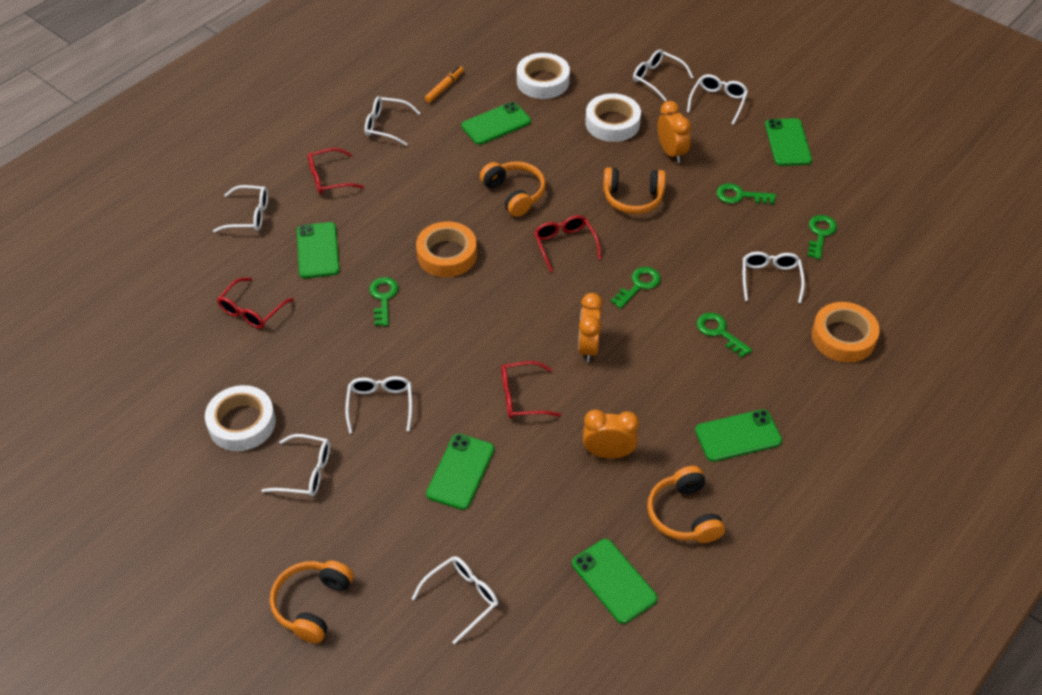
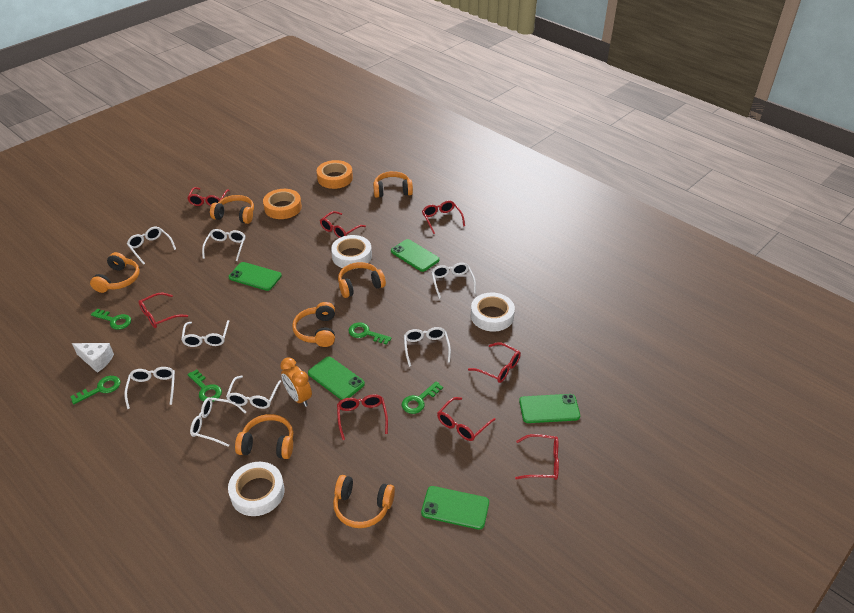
green phone: 6 -> 5
orange clock: 3 -> 1
orange headphones: 4 -> 7
orange marker: 1 -> 0
red glasses: 4 -> 8
white cheese: 0 -> 1

